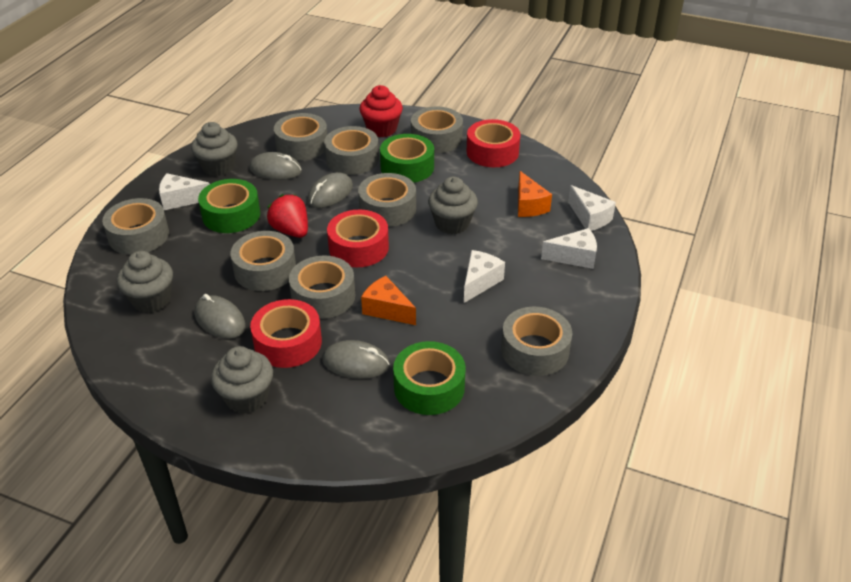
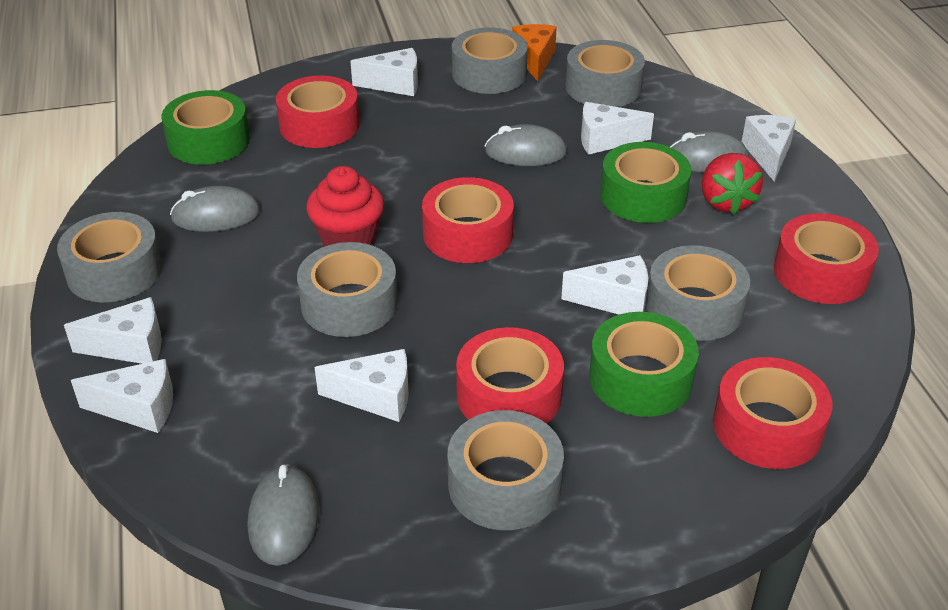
grey cupcake: 4 -> 0
grey tape: 8 -> 6
orange cheese: 2 -> 1
red tape: 3 -> 5
white cheese: 4 -> 7

